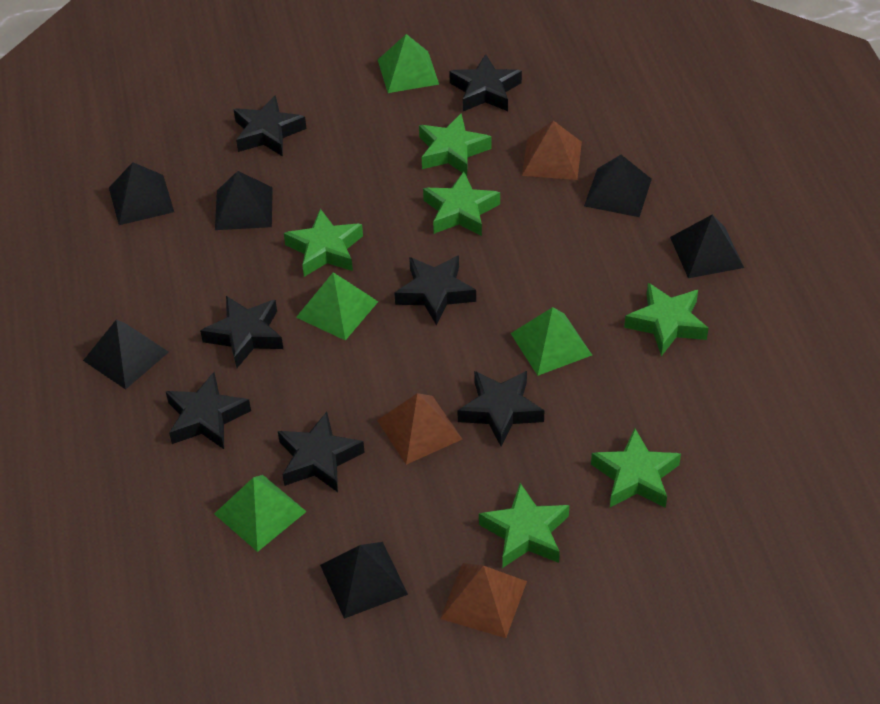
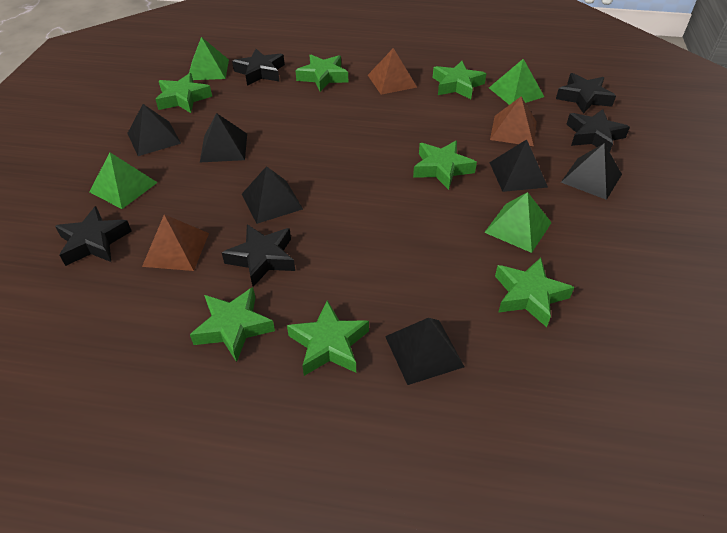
black star: 7 -> 5
green star: 6 -> 7

